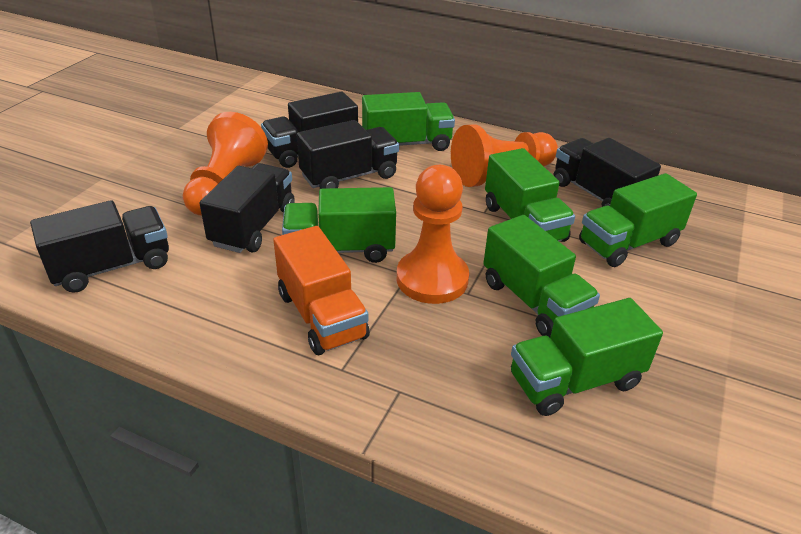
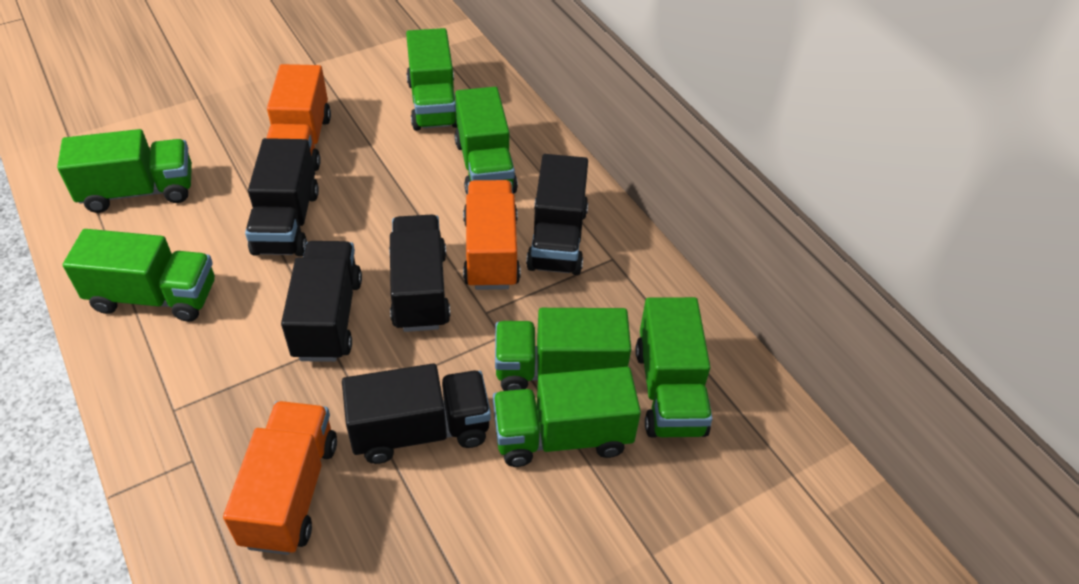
green truck: 6 -> 7
orange pawn: 3 -> 0
orange truck: 1 -> 3

